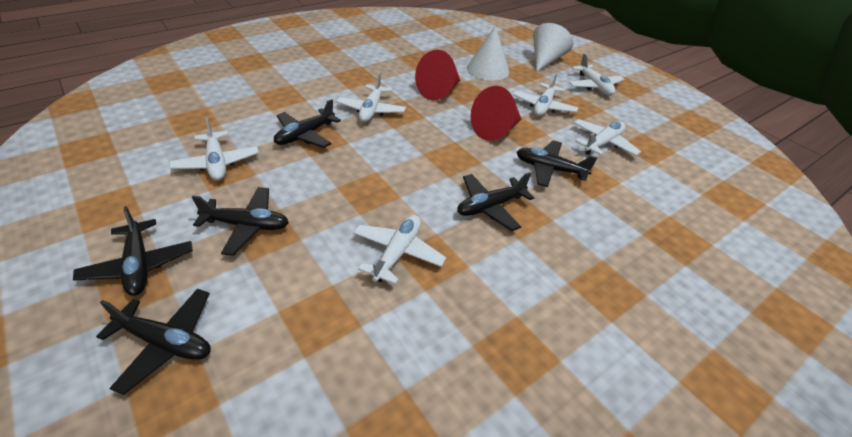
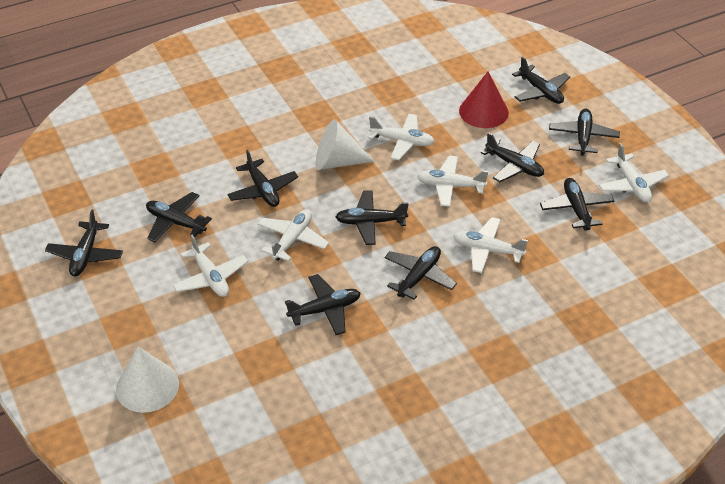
black plane: 6 -> 10
red cone: 2 -> 1

